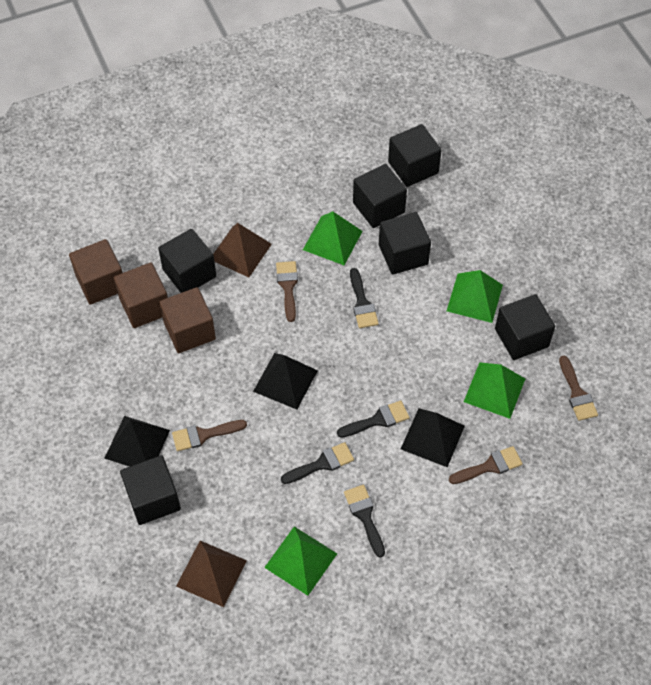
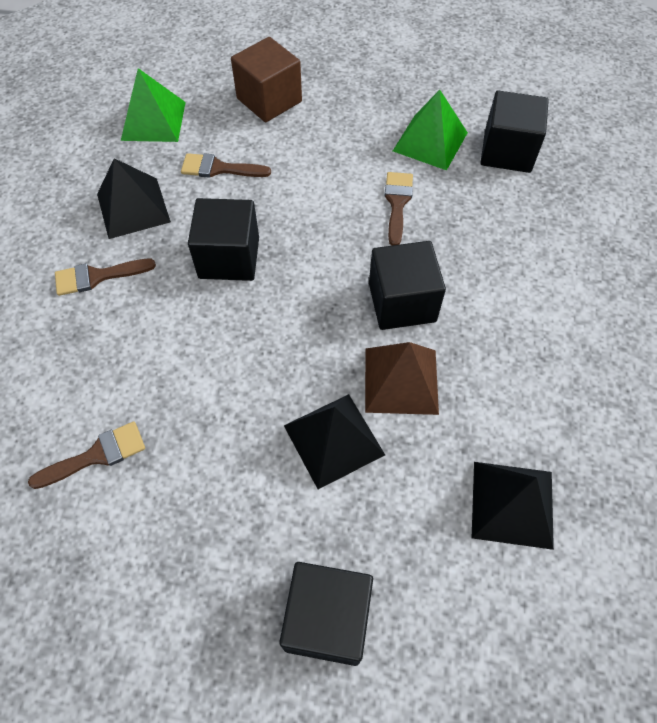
black brush: 4 -> 0
black cube: 6 -> 4
brown cube: 3 -> 1
brown pyramid: 2 -> 1
green pyramid: 4 -> 2

